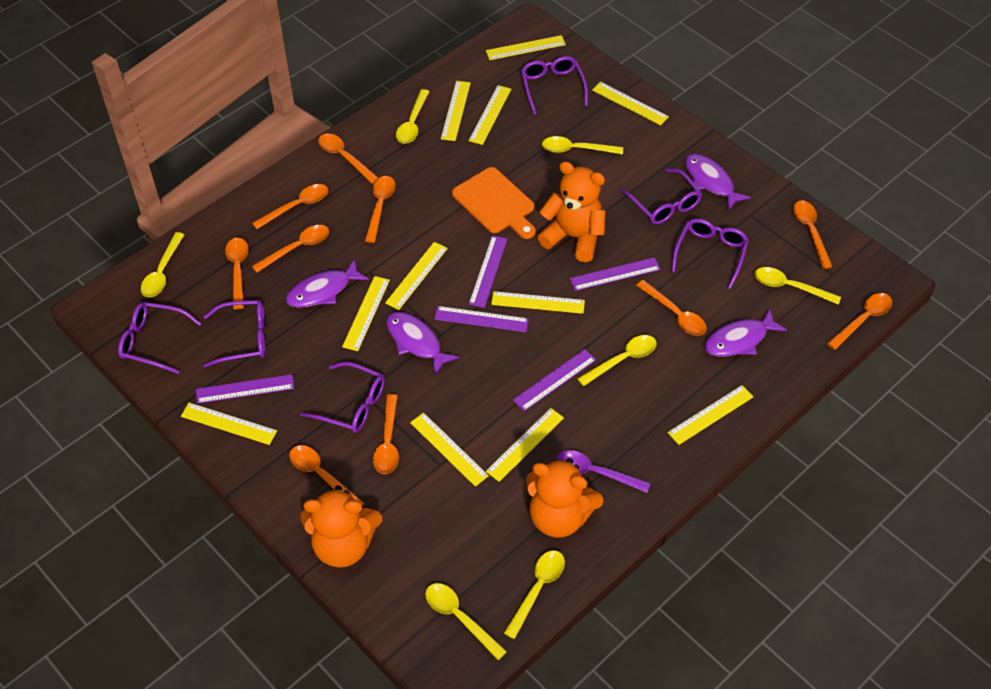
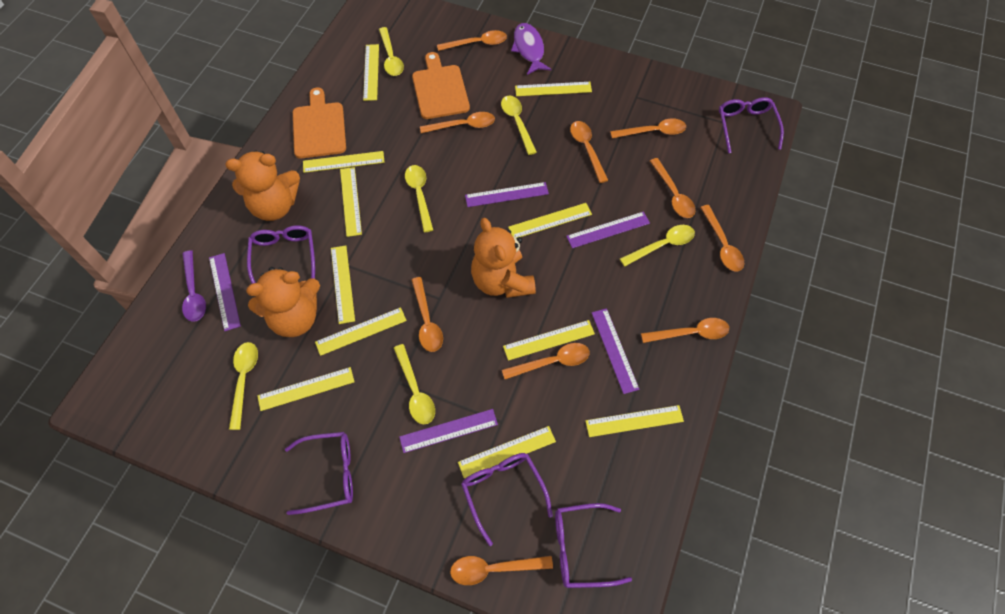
orange cutting board: 1 -> 2
purple fish: 4 -> 1
purple glasses: 6 -> 5
yellow spoon: 7 -> 6

